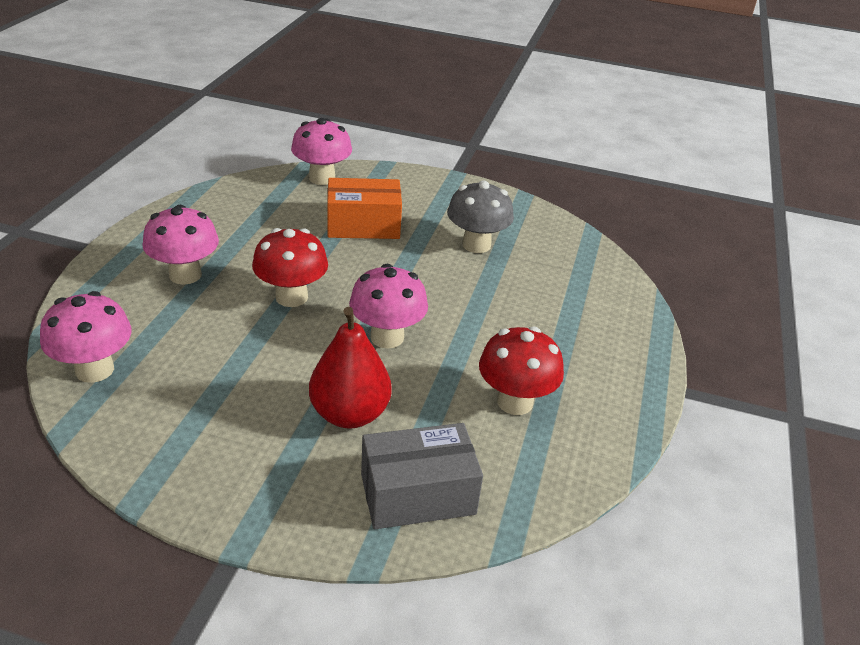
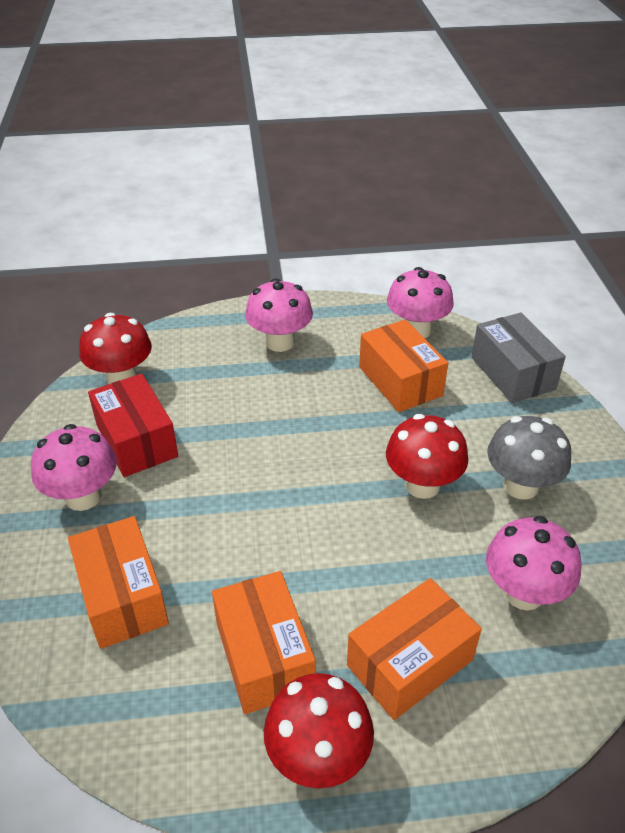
orange box: 1 -> 4
red box: 0 -> 1
red mushroom: 2 -> 3
red pear: 1 -> 0

